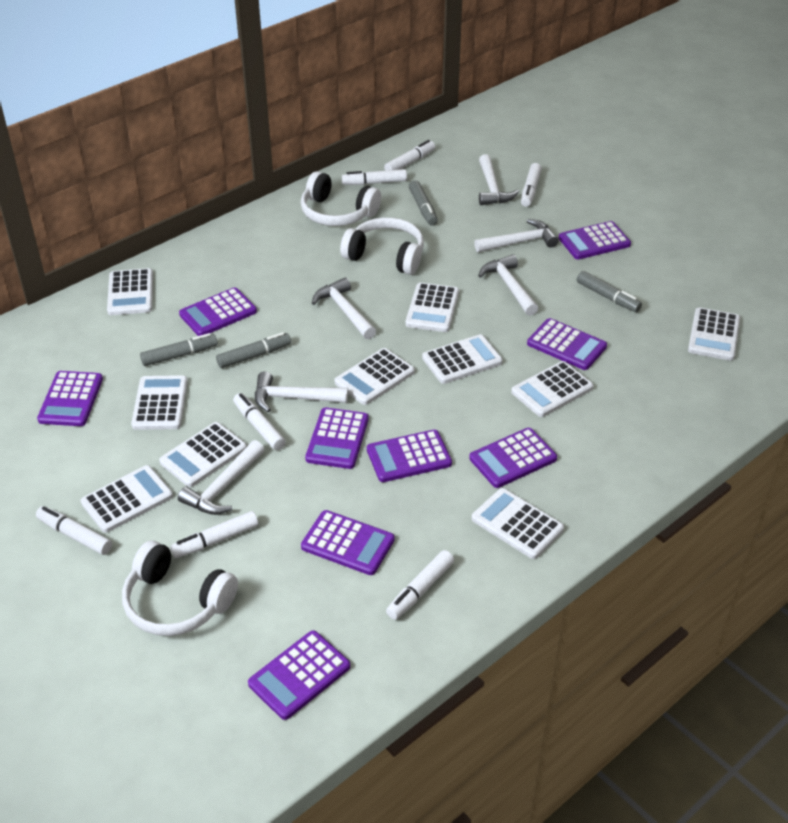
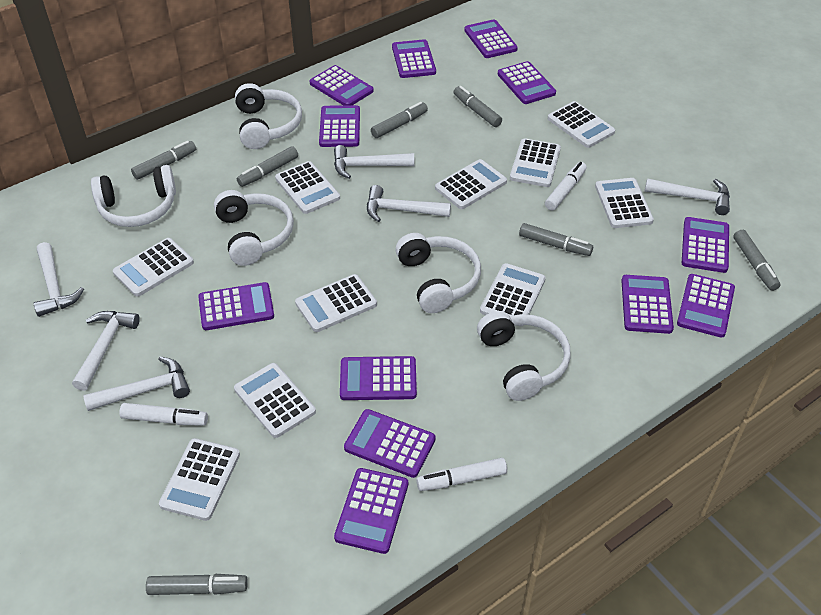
grey marker: 4 -> 7
purple calculator: 9 -> 12
white headphones: 3 -> 5
white marker: 7 -> 3

